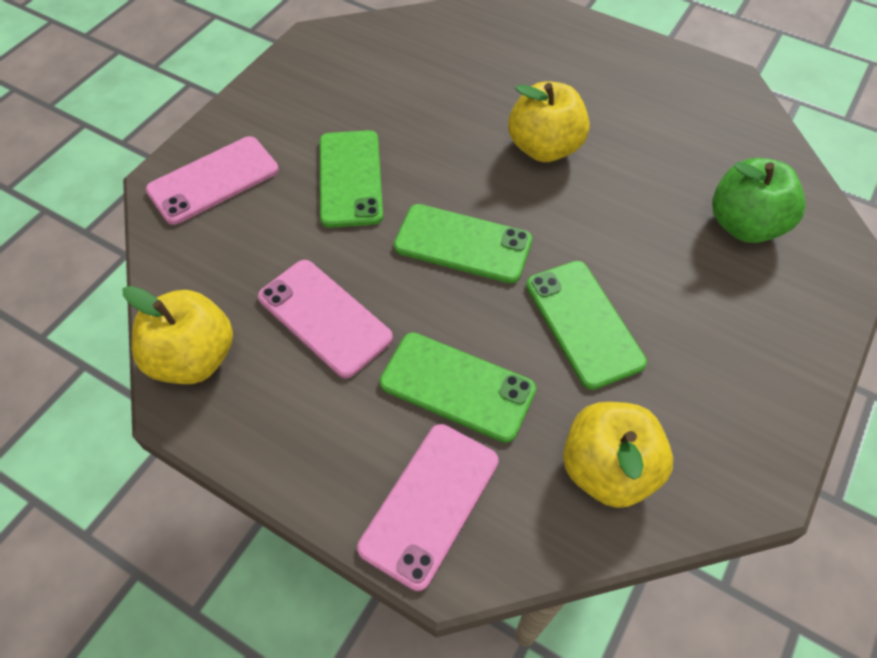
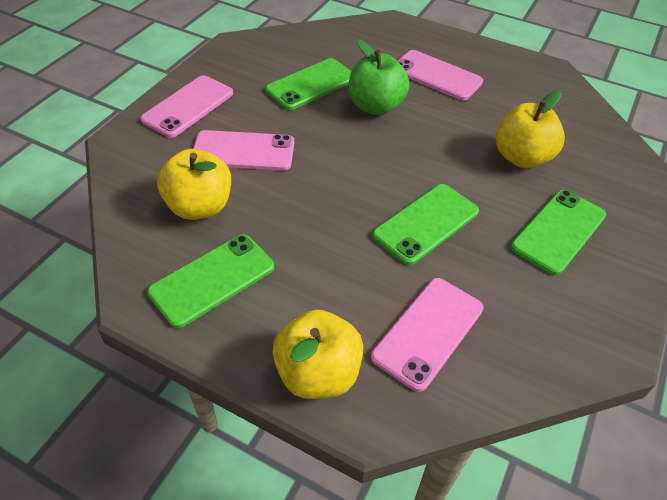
pink phone: 3 -> 4

